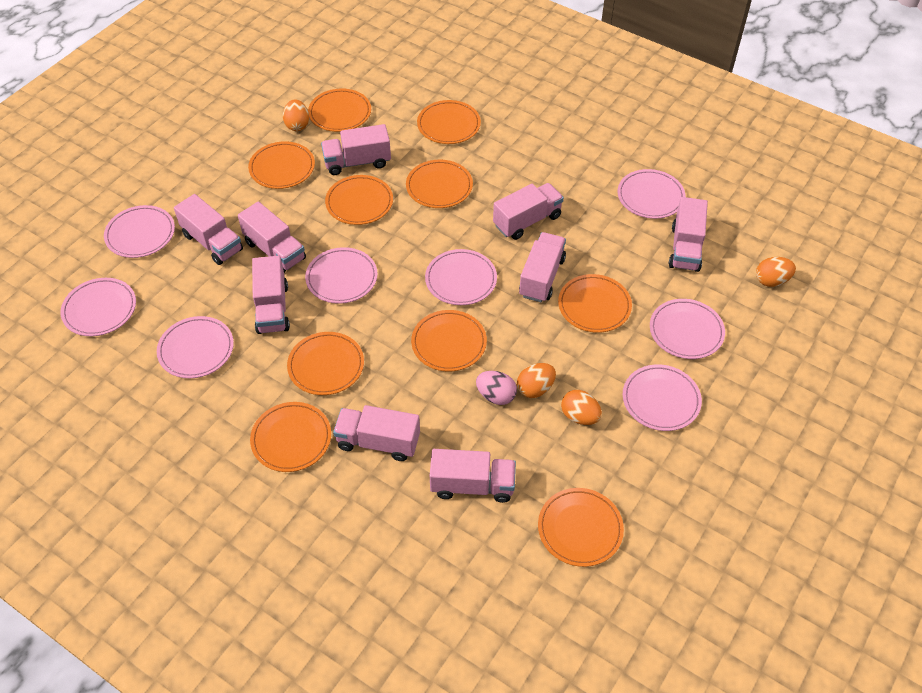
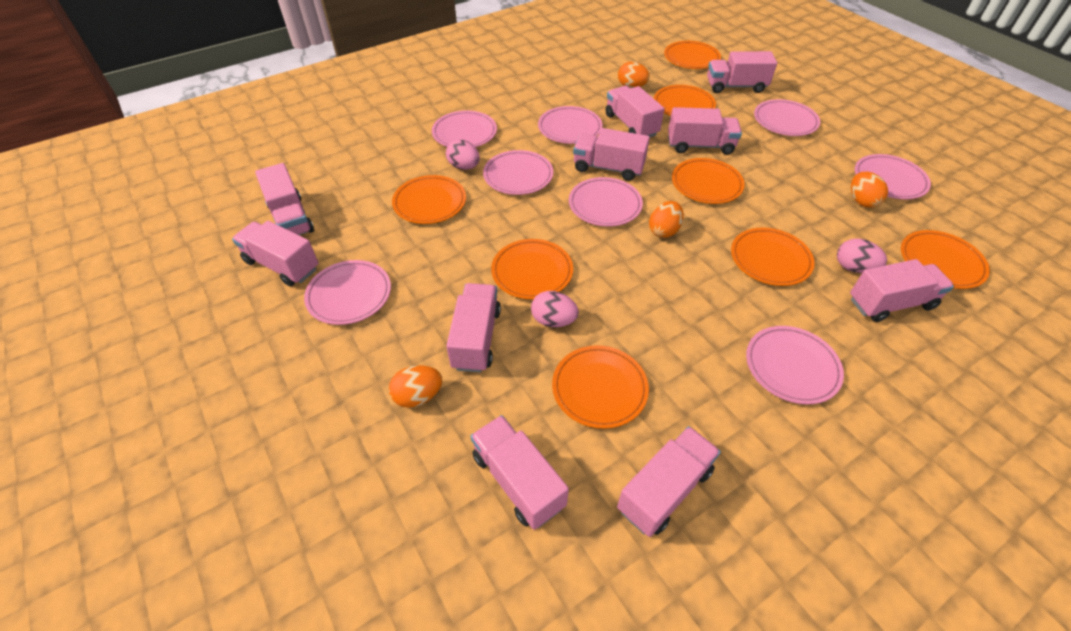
orange plate: 10 -> 8
pink egg: 1 -> 3
pink truck: 9 -> 10

